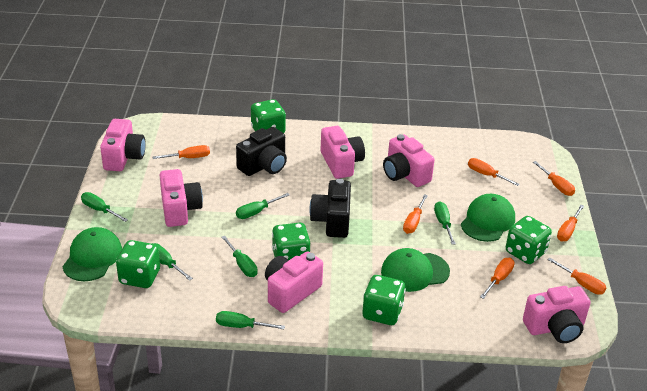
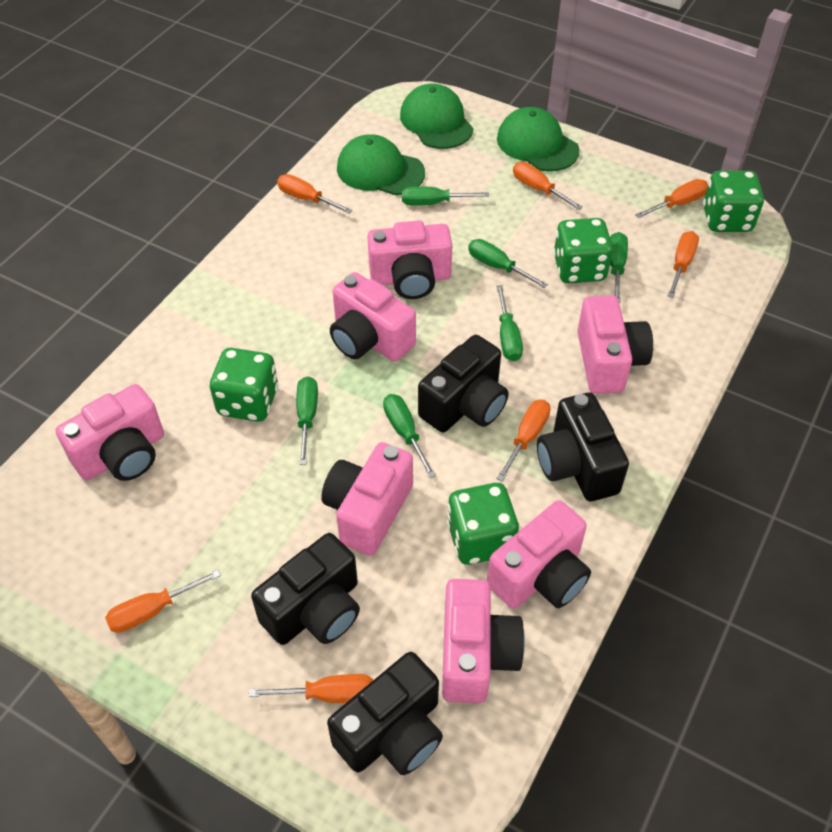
black camera: 2 -> 4
green dice: 5 -> 4
pink camera: 6 -> 7

